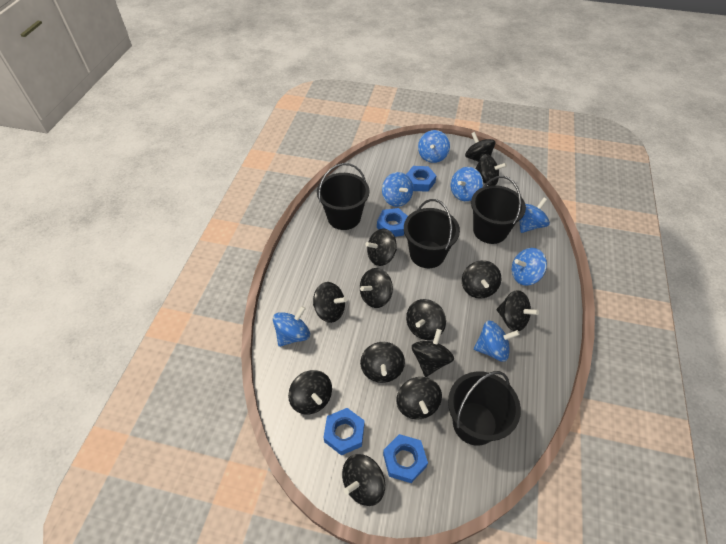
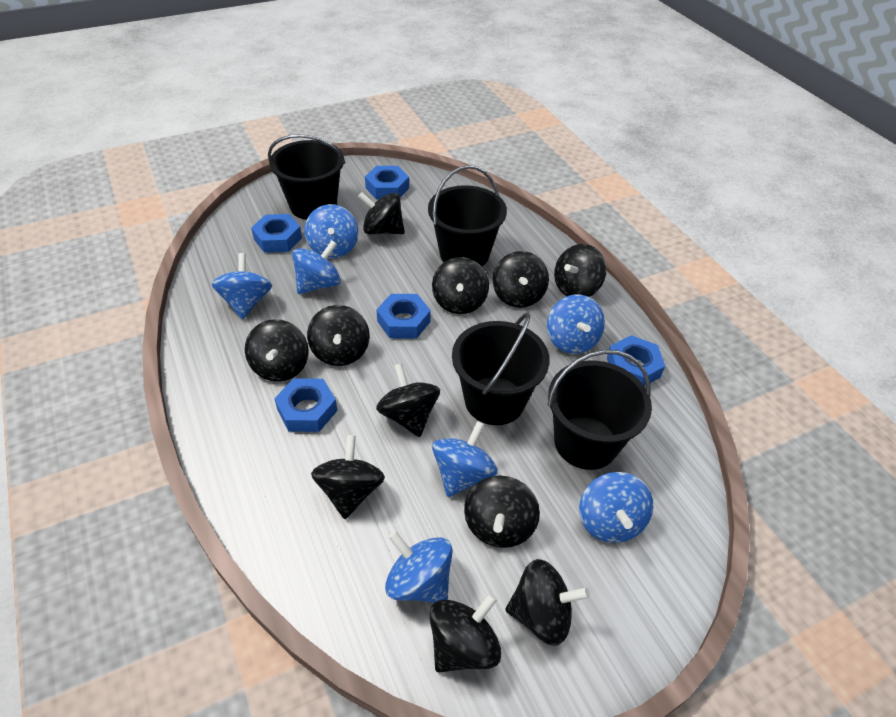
black spinning top: 13 -> 11
blue nut: 4 -> 5

